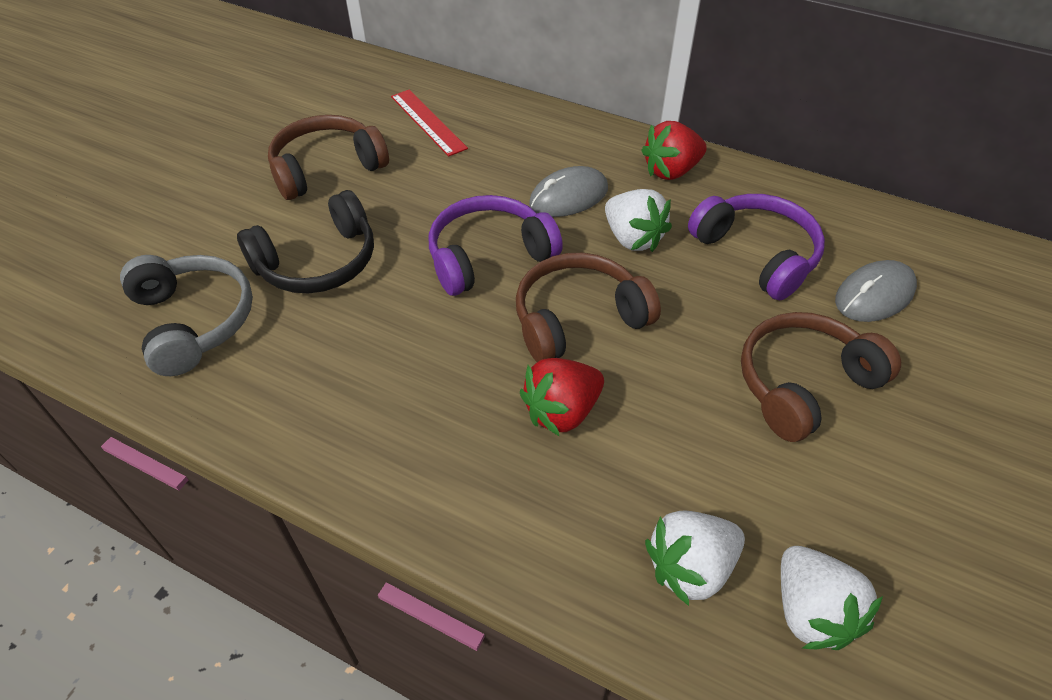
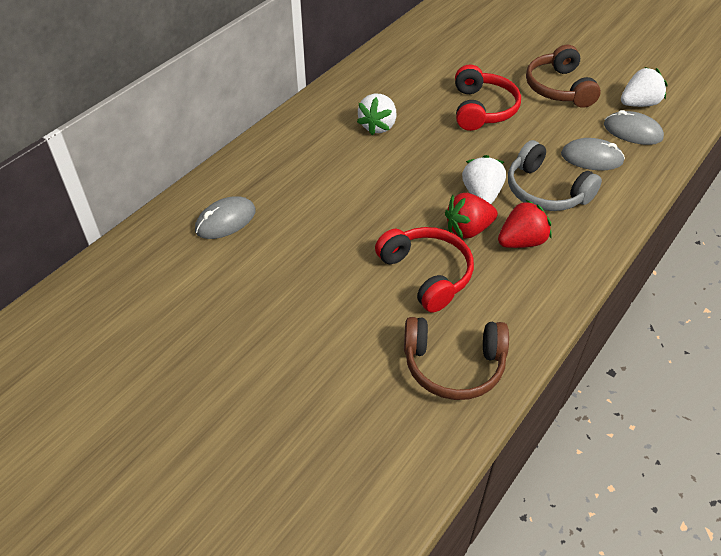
black headphones: 1 -> 0
brown headphones: 3 -> 2
grey mouse: 2 -> 3
purple headphones: 2 -> 0
red headphones: 0 -> 2
red ruler: 1 -> 0

